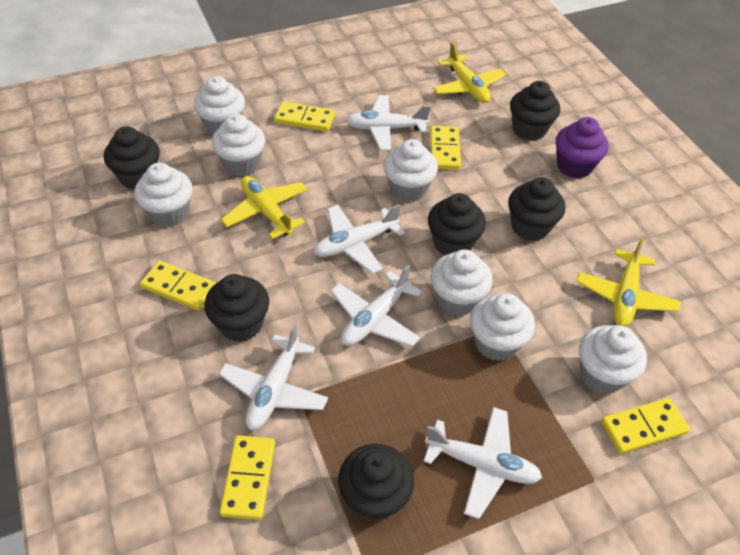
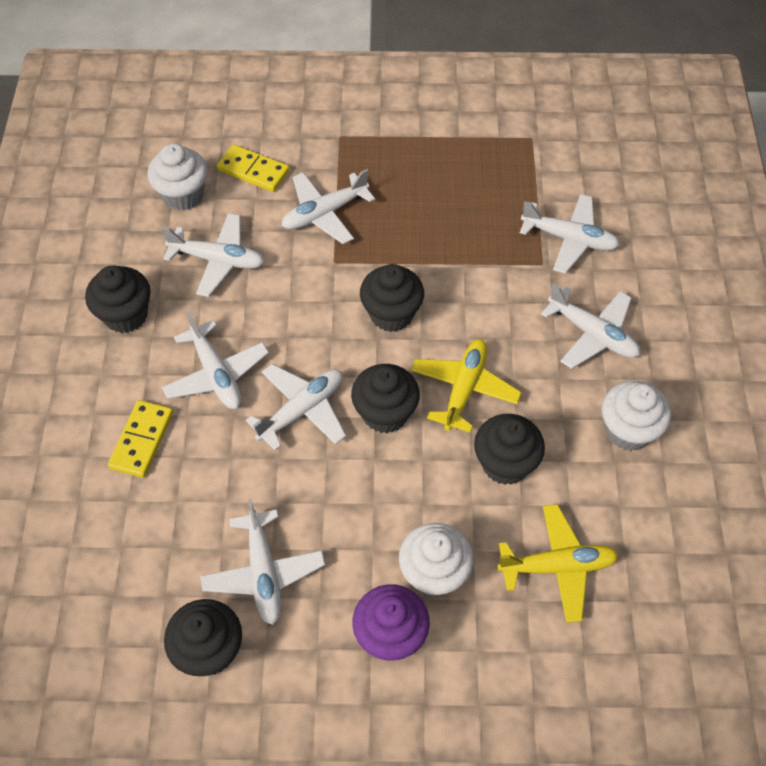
black cupcake: 6 -> 5
white cupcake: 7 -> 3
white plane: 5 -> 7
yellow domino: 5 -> 2
yellow plane: 3 -> 2

